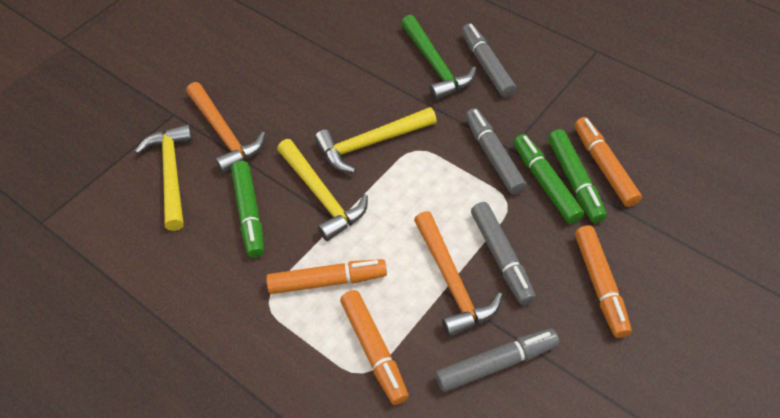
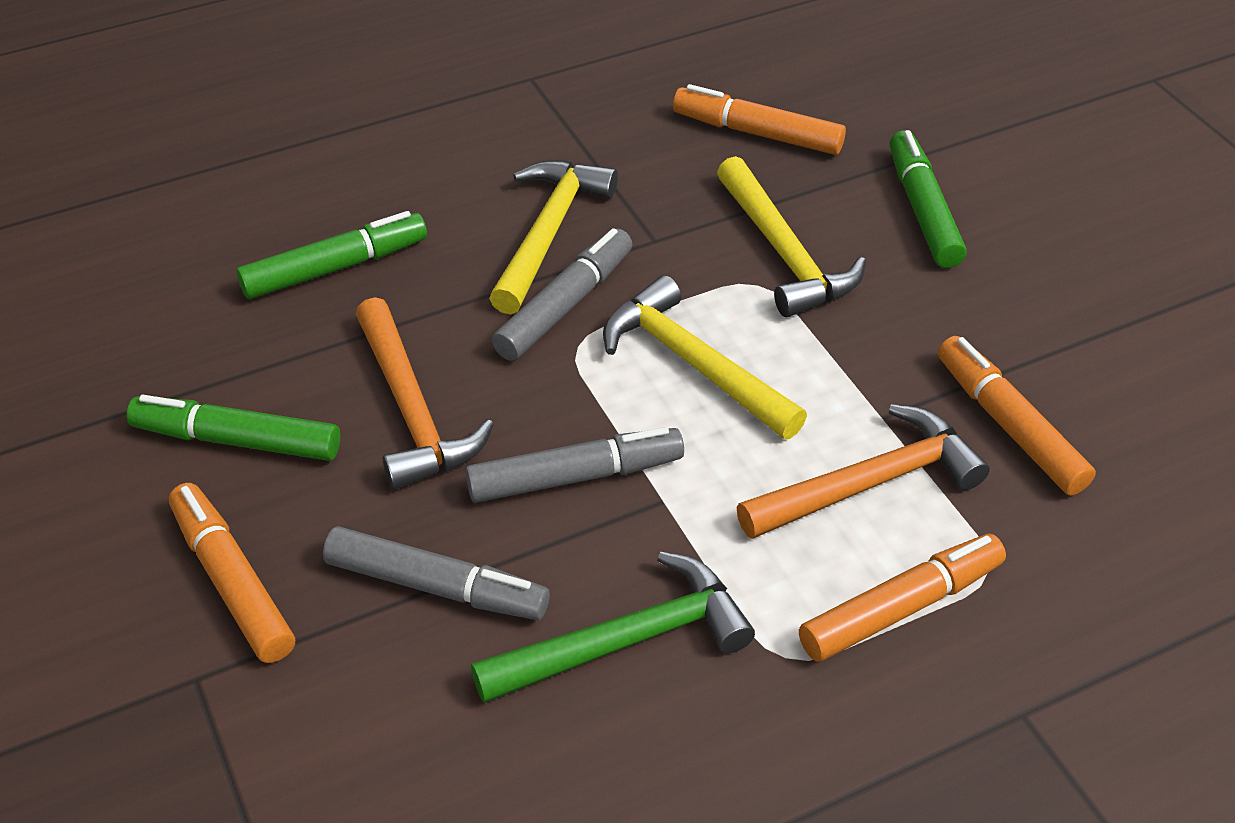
grey marker: 4 -> 3

